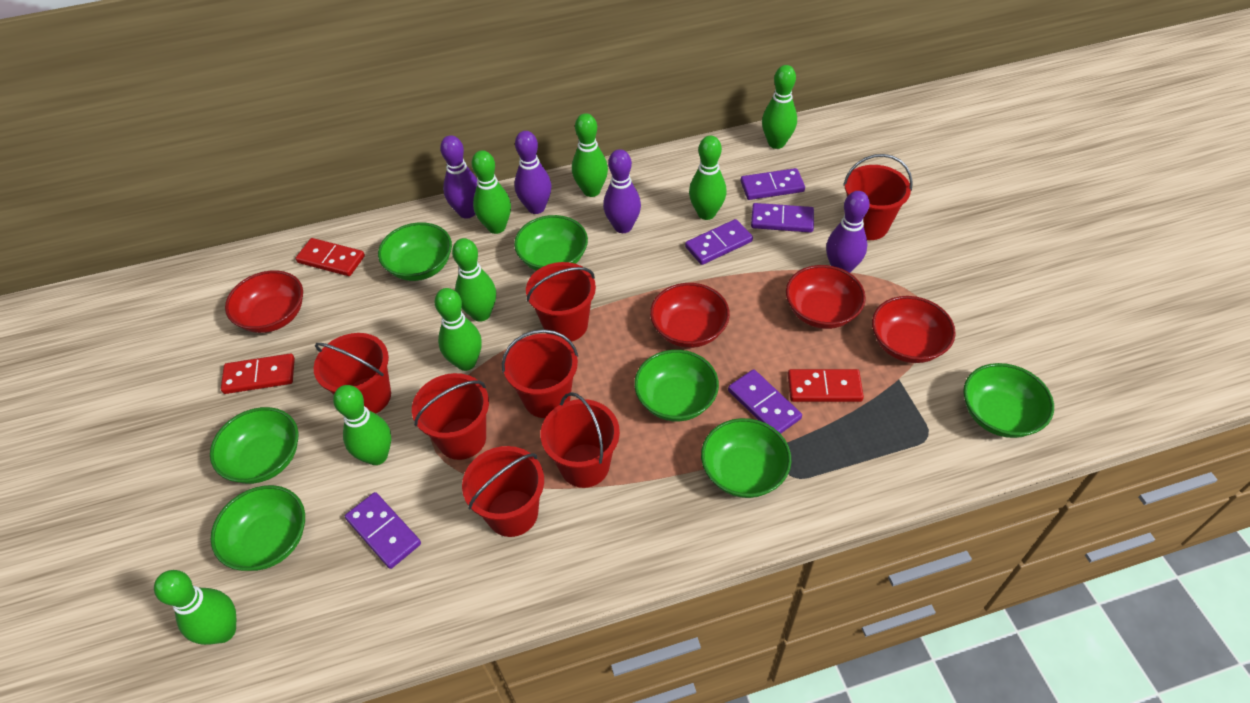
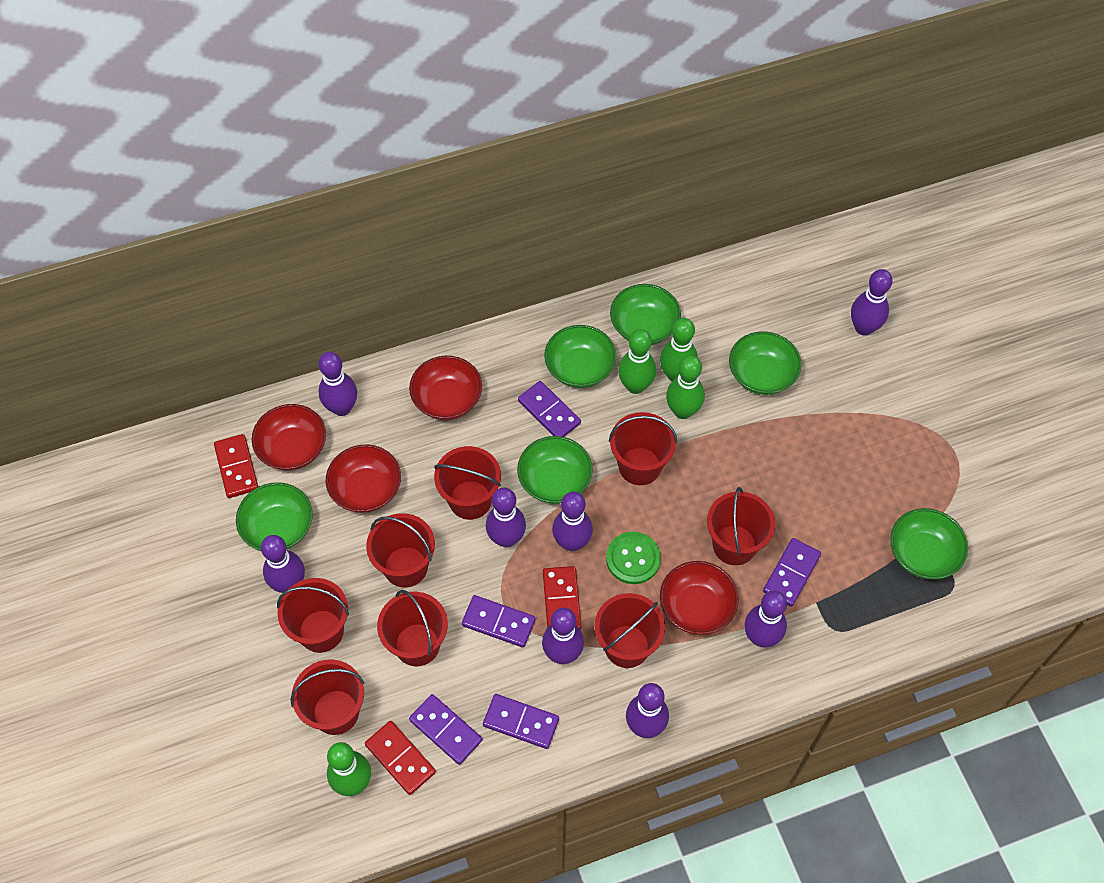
green bowl: 7 -> 6
green bowling pin: 8 -> 4
green button: 0 -> 1
purple bowling pin: 4 -> 8
red bucket: 7 -> 8

